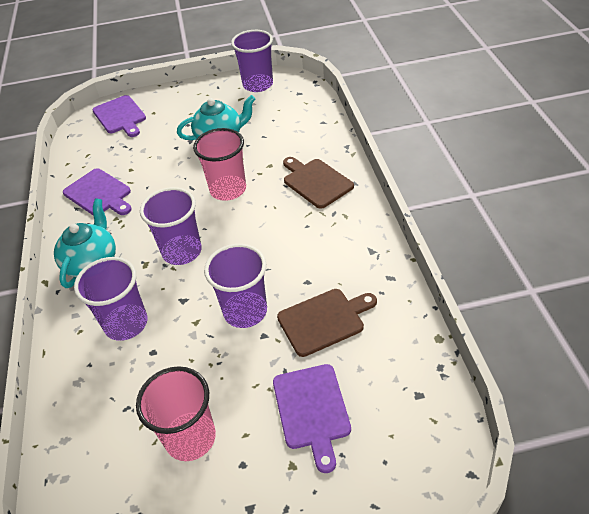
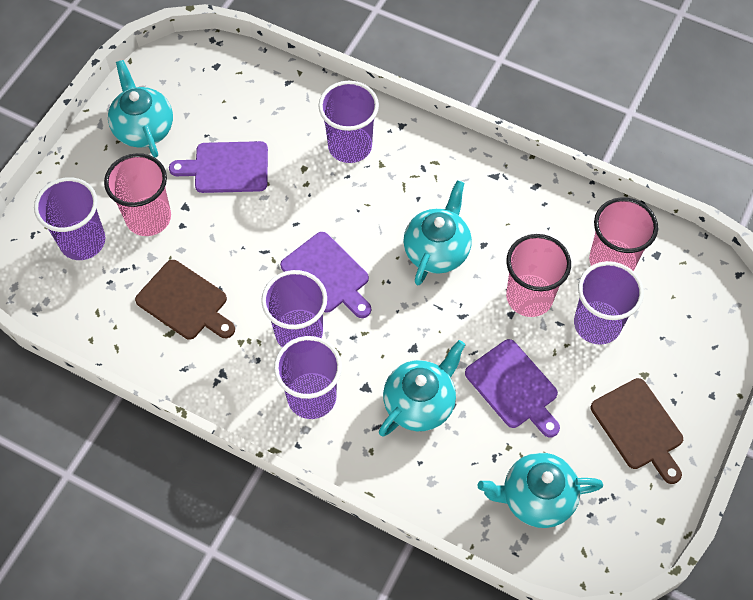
pink cup: 2 -> 3
purple cup: 4 -> 5
turquoise teapot: 2 -> 4

